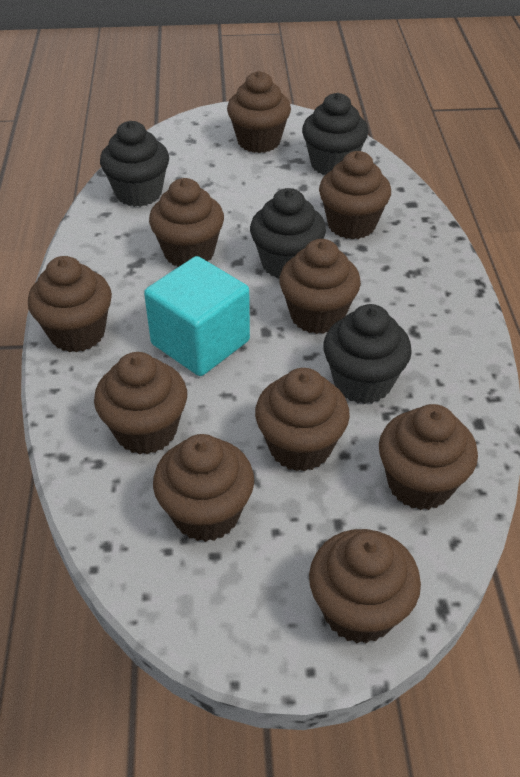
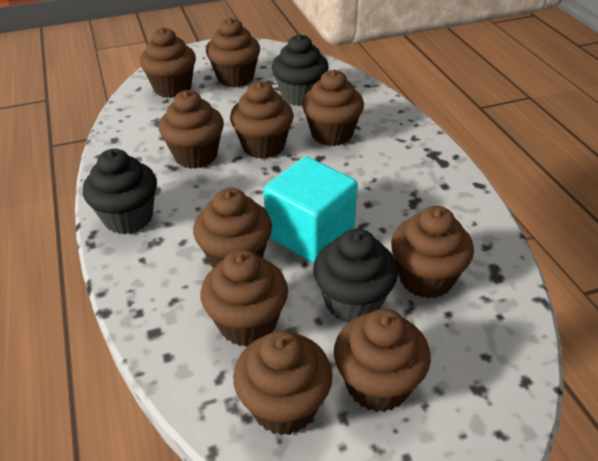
black cupcake: 4 -> 3

